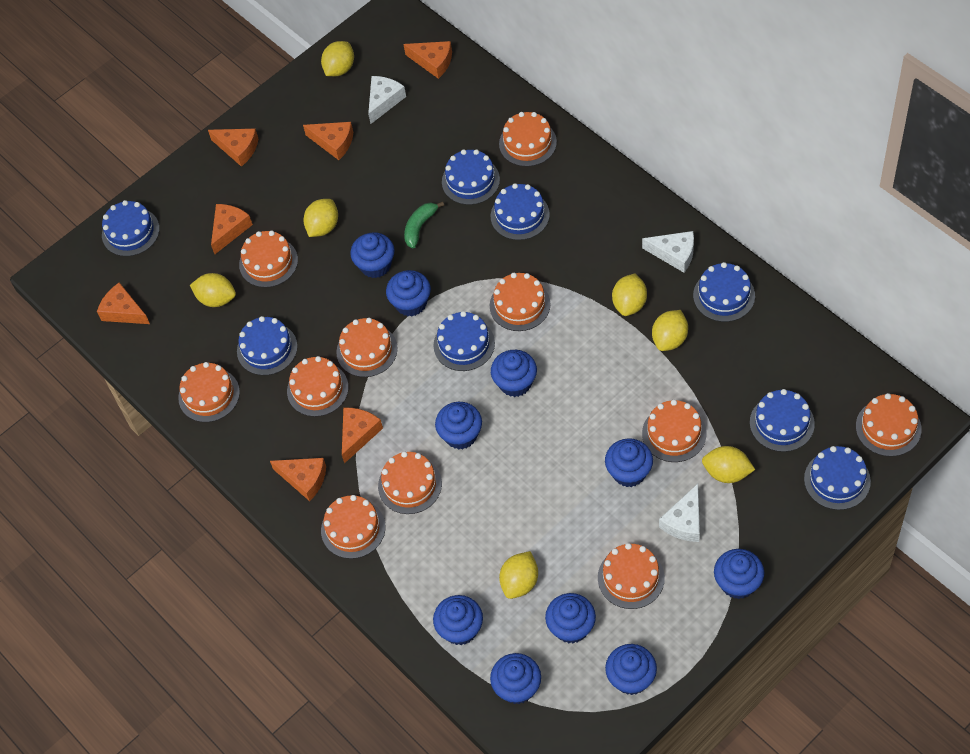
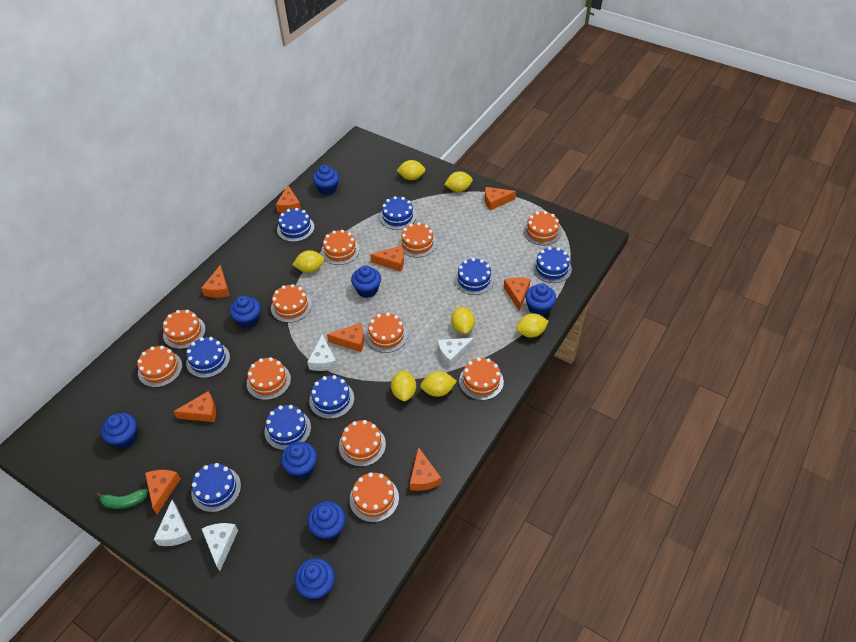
blue cupcake: 10 -> 8
orange cheese: 7 -> 9
white cheese: 3 -> 4

